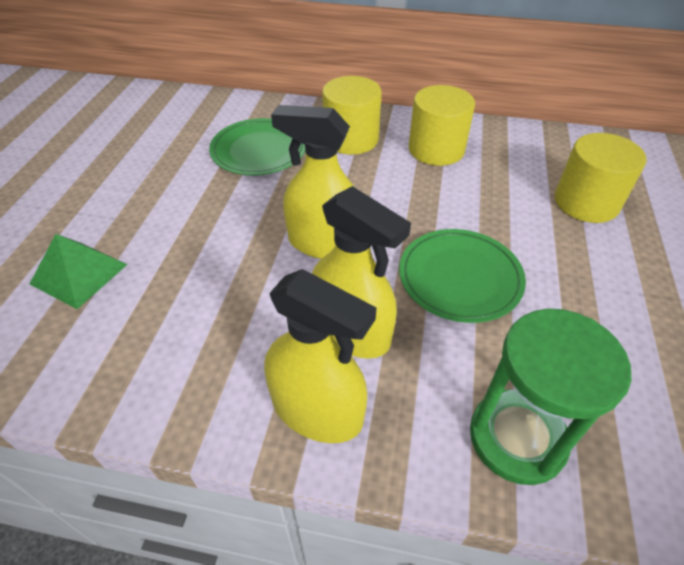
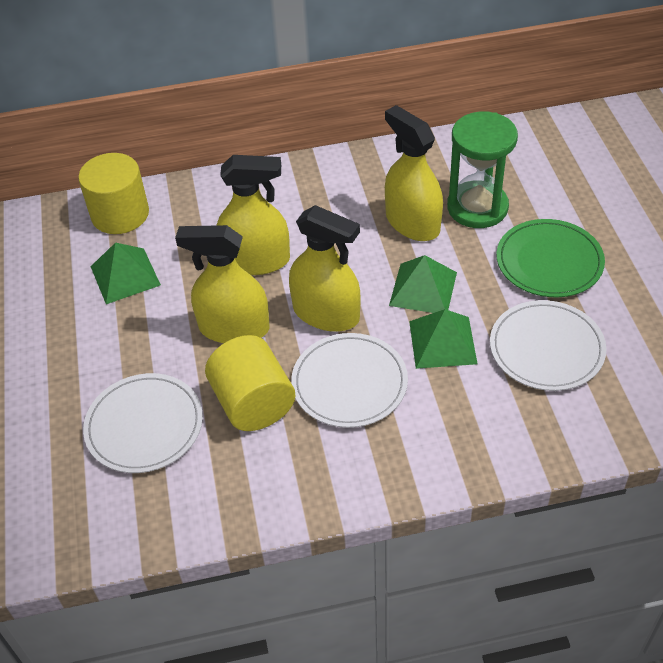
green plate: 2 -> 1
green pyramid: 1 -> 3
white plate: 0 -> 3
yellow cylinder: 3 -> 2
yellow spray bottle: 3 -> 4

